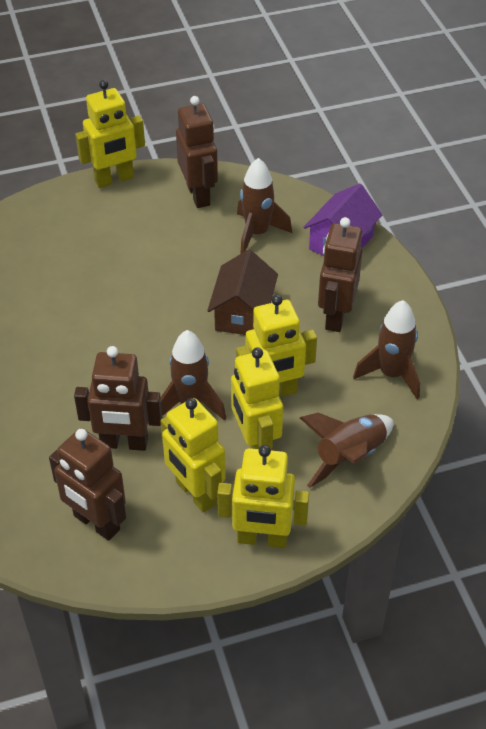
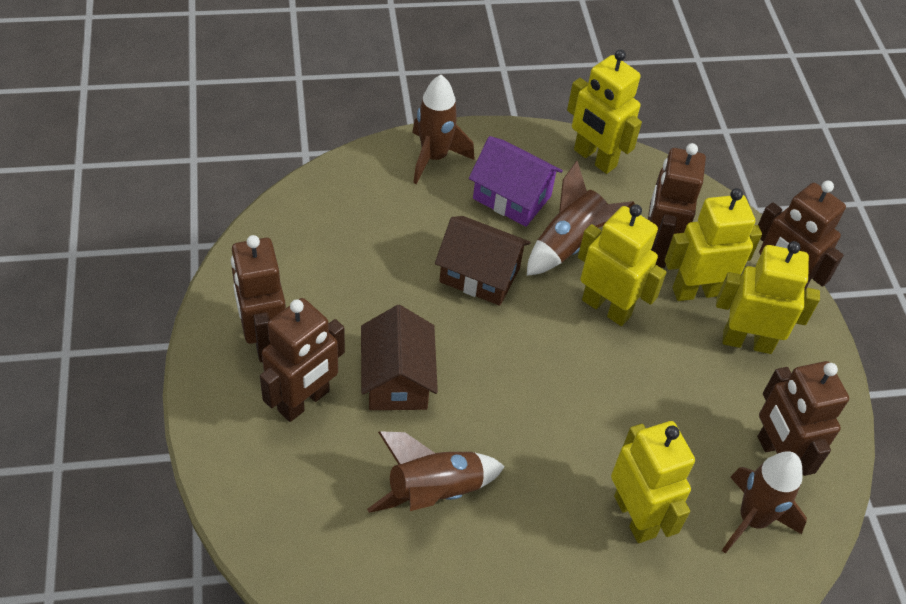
brown house: 1 -> 2
brown robot: 4 -> 5

